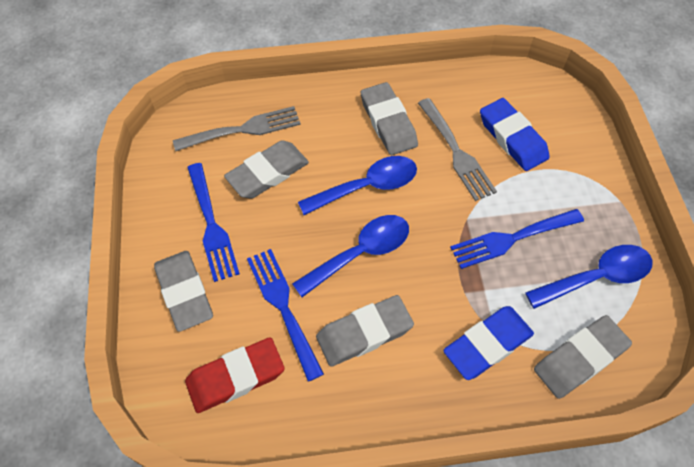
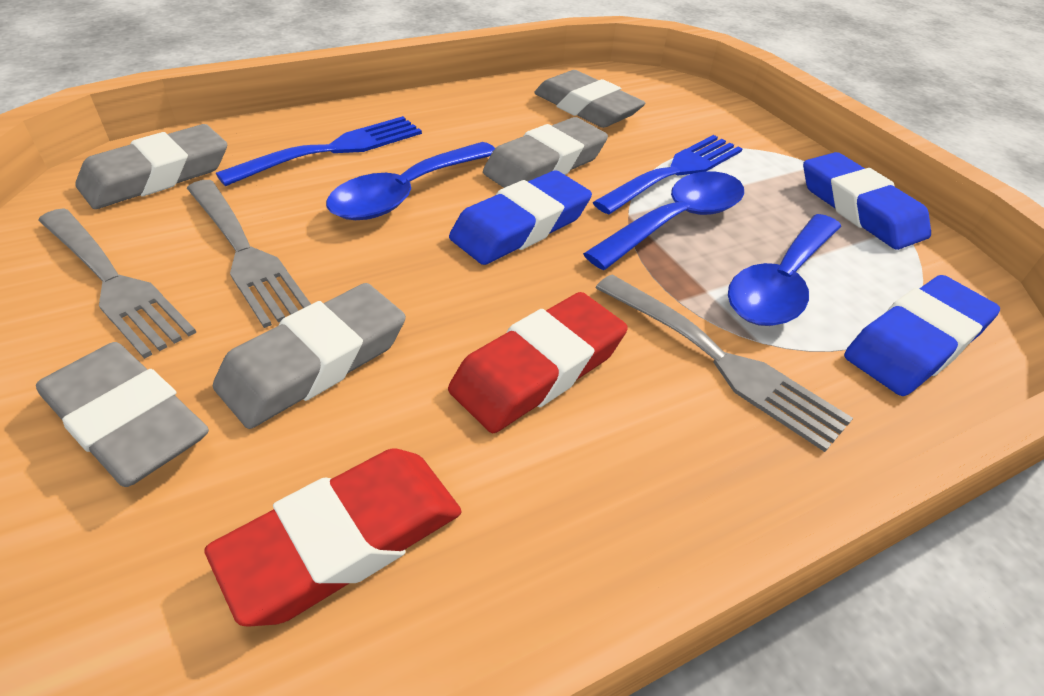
blue eraser: 2 -> 3
blue fork: 3 -> 2
grey fork: 2 -> 3
red eraser: 1 -> 2

